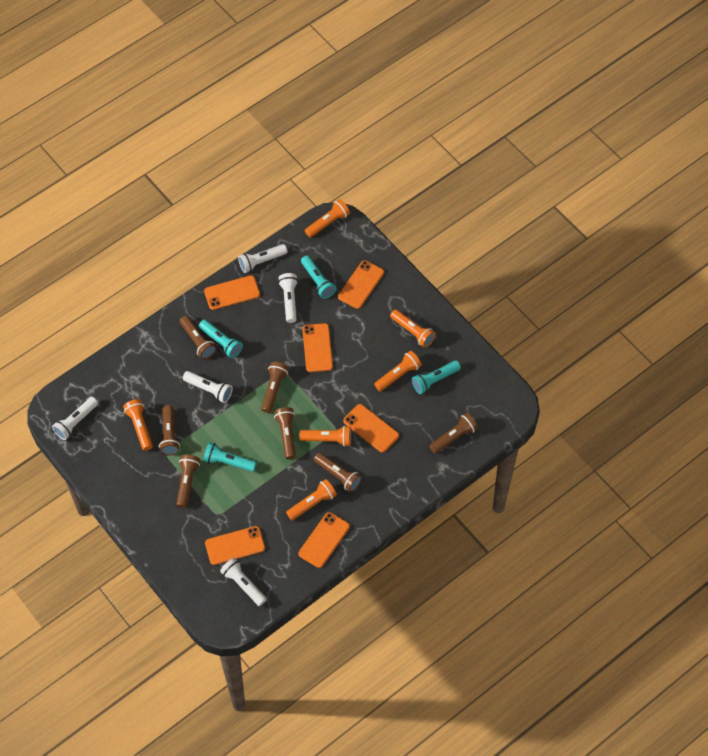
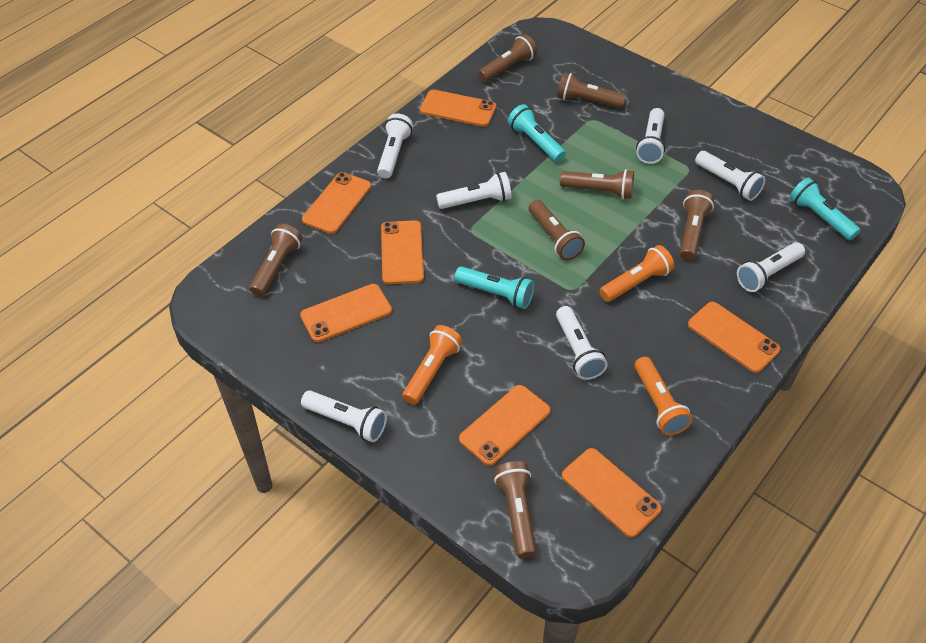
orange flashlight: 6 -> 3
orange phone: 6 -> 7
turquoise flashlight: 4 -> 3
white flashlight: 5 -> 7

